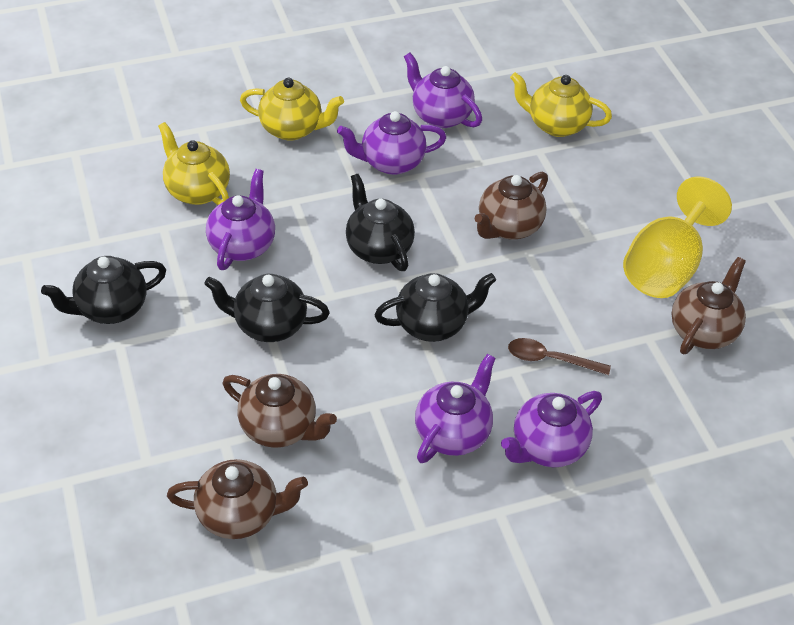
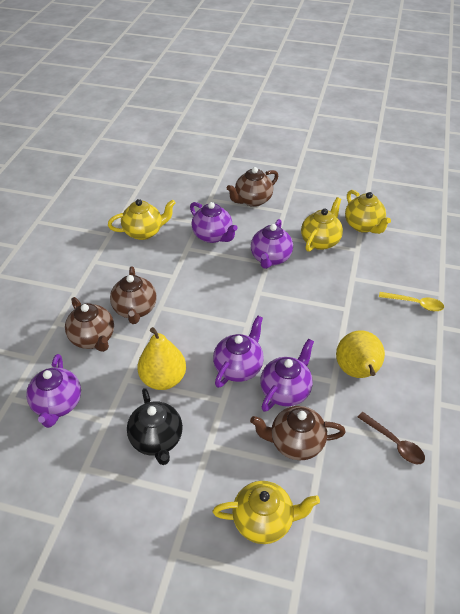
black teapot: 4 -> 1
yellow goblet: 1 -> 0
yellow pear: 0 -> 2
yellow spoon: 0 -> 1
yellow teapot: 3 -> 4

